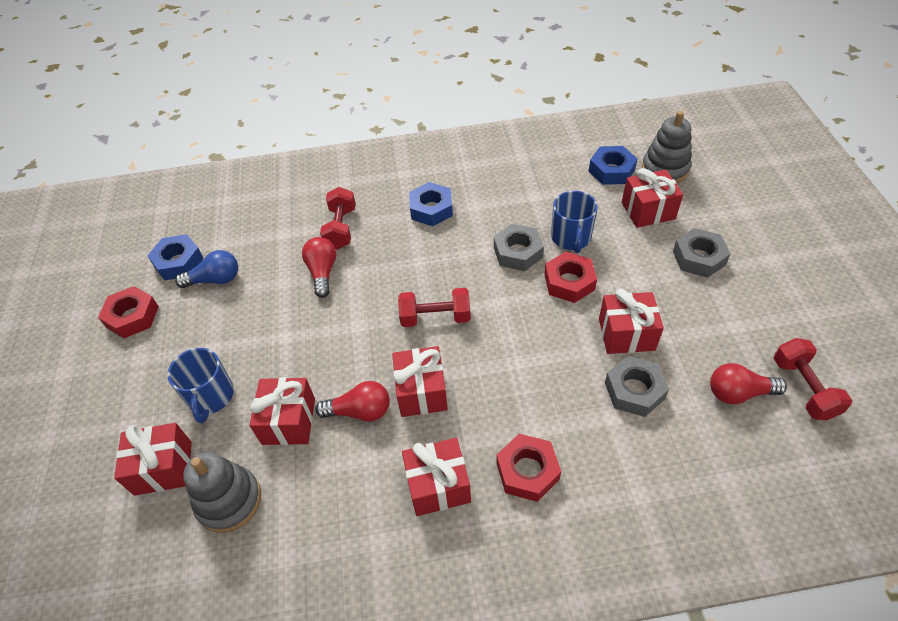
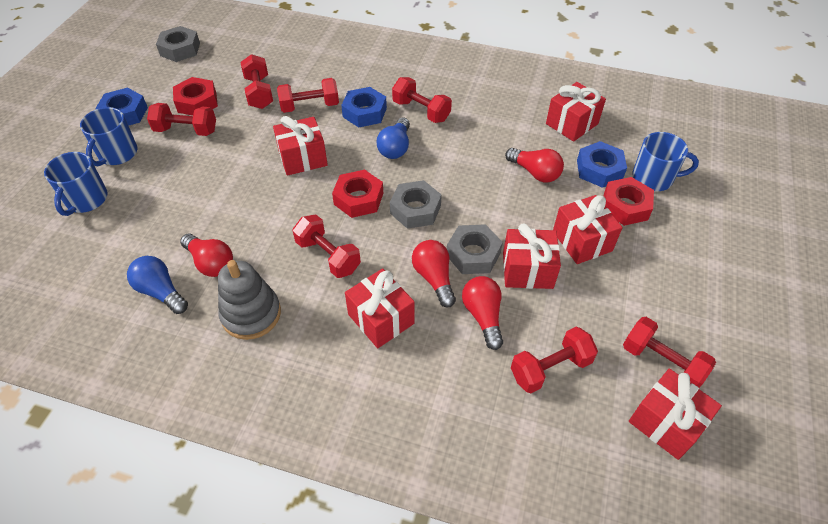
blue light bulb: 1 -> 2
blue mug: 2 -> 3
grey stacking toy: 2 -> 1
red dumbbell: 3 -> 7
red light bulb: 3 -> 4

